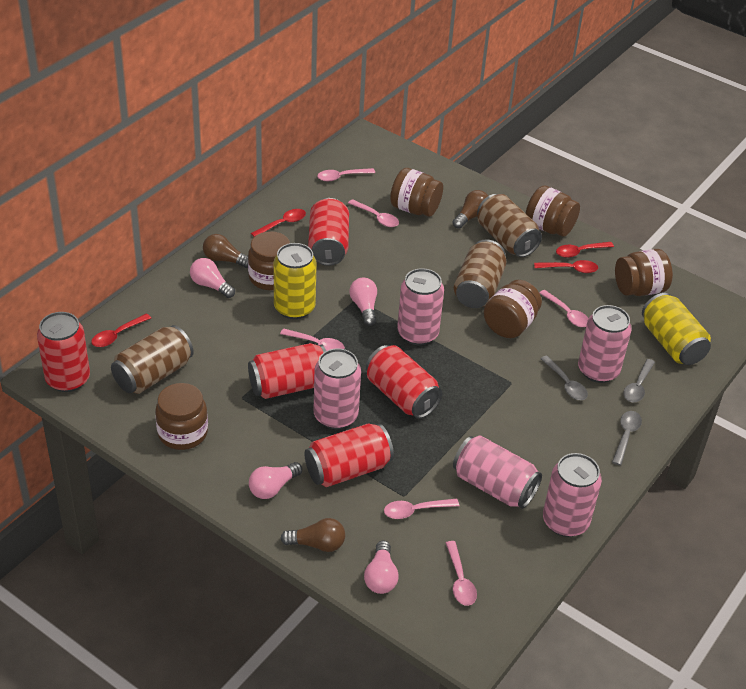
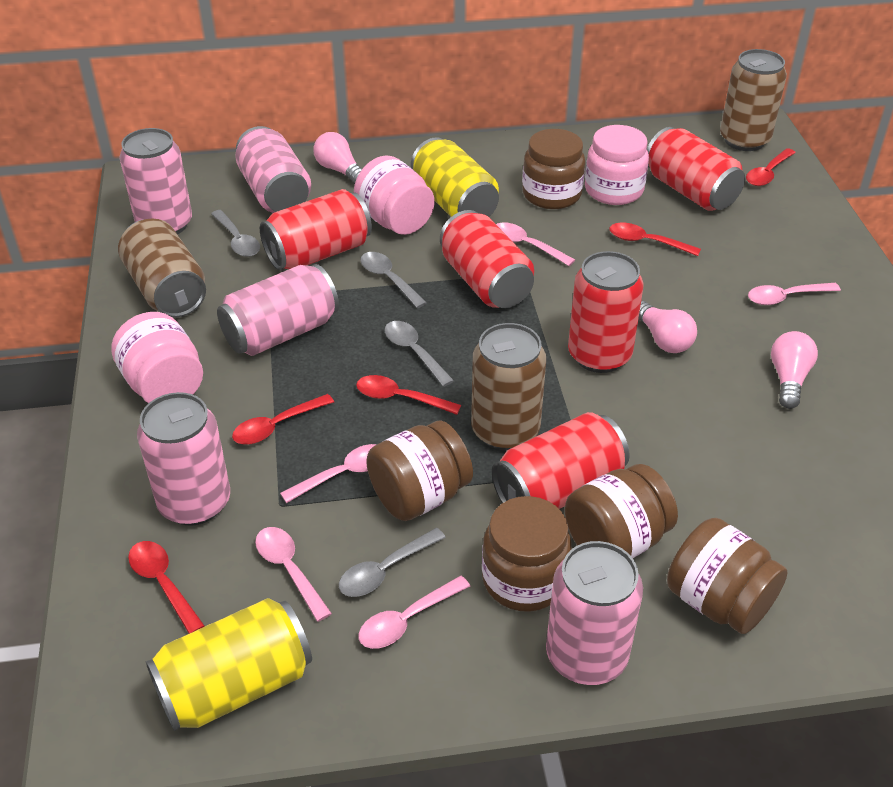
brown jar: 6 -> 5
brown light bulb: 3 -> 0
grey spoon: 3 -> 4
pink jar: 0 -> 3
pink light bulb: 4 -> 3
pink spoon: 6 -> 5
red spoon: 4 -> 5

